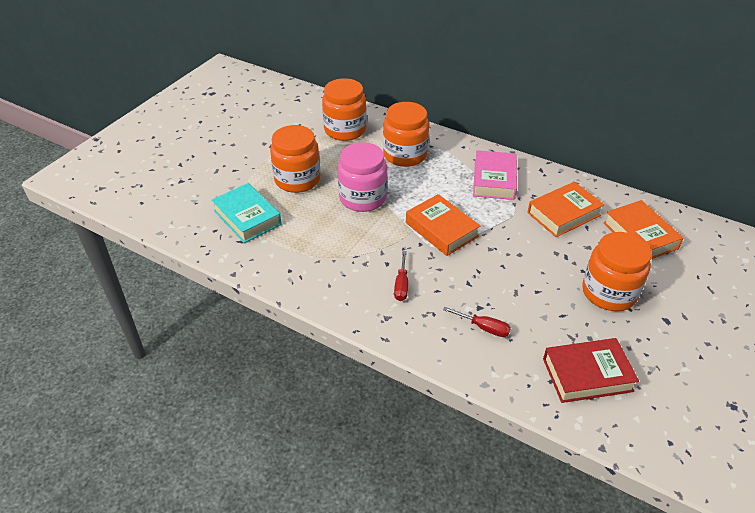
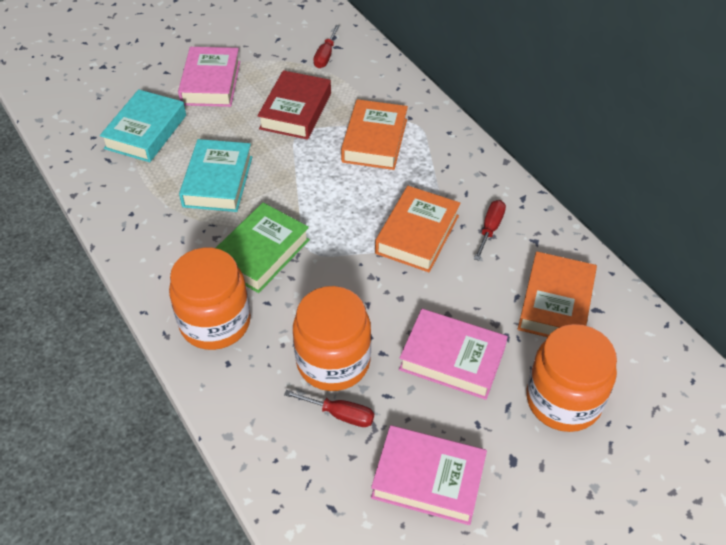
green book: 0 -> 1
orange jar: 4 -> 3
pink book: 1 -> 3
pink jar: 1 -> 0
red screwdriver: 2 -> 3
turquoise book: 1 -> 2

